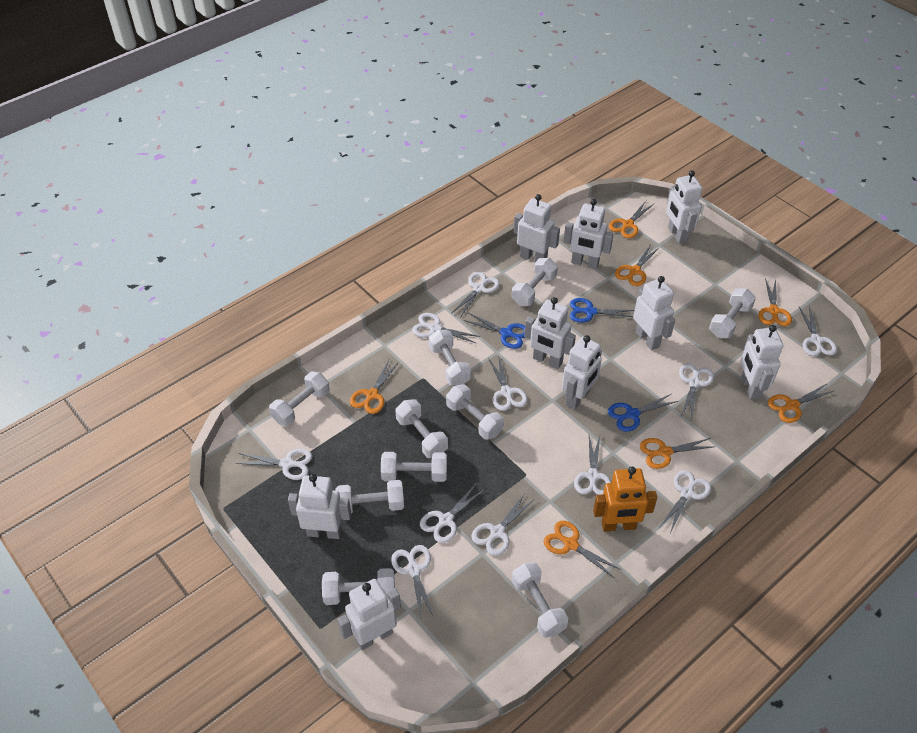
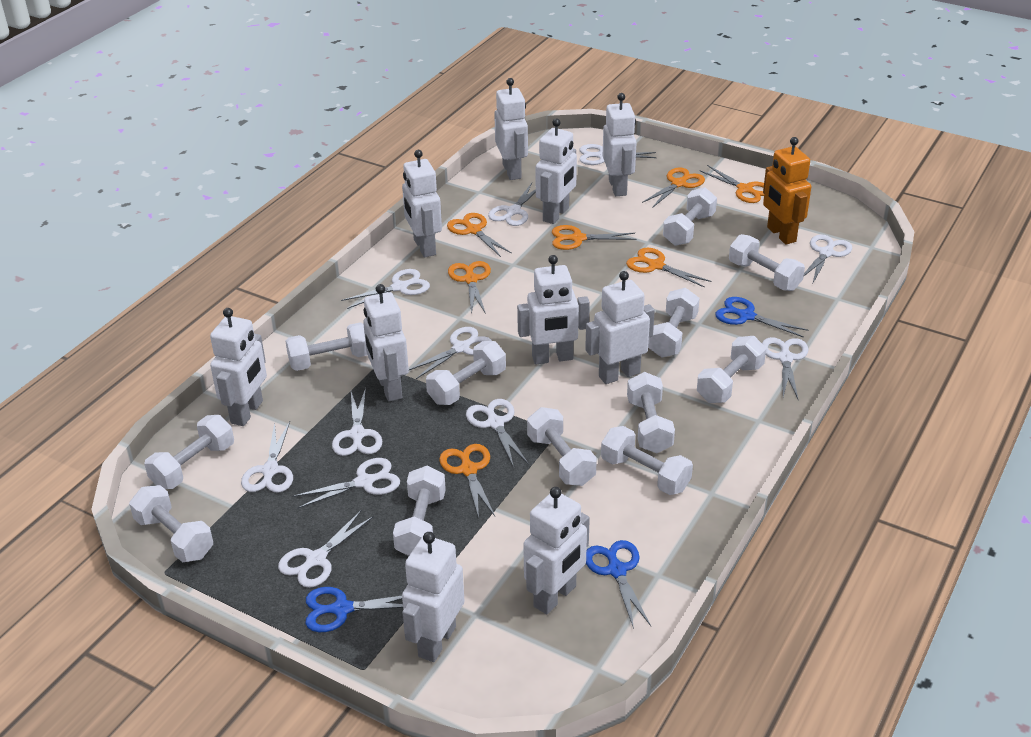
white dumbbell: 10 -> 12
white robot: 9 -> 10

